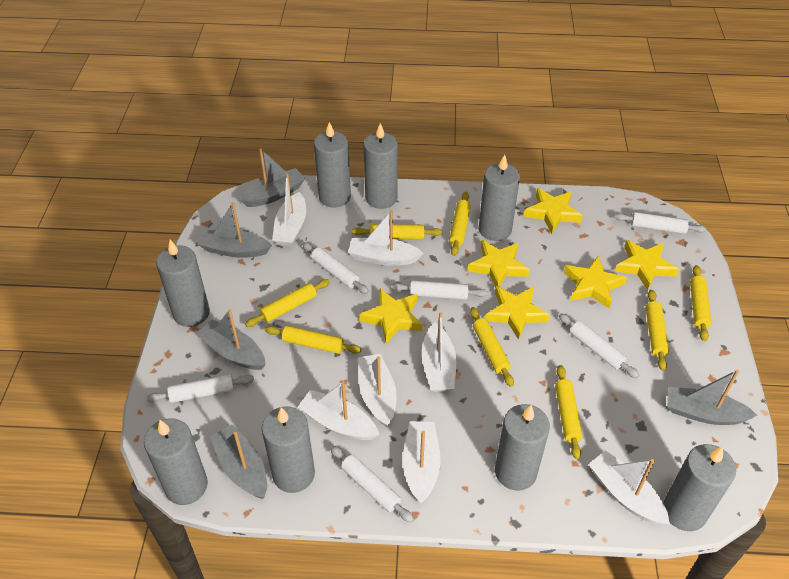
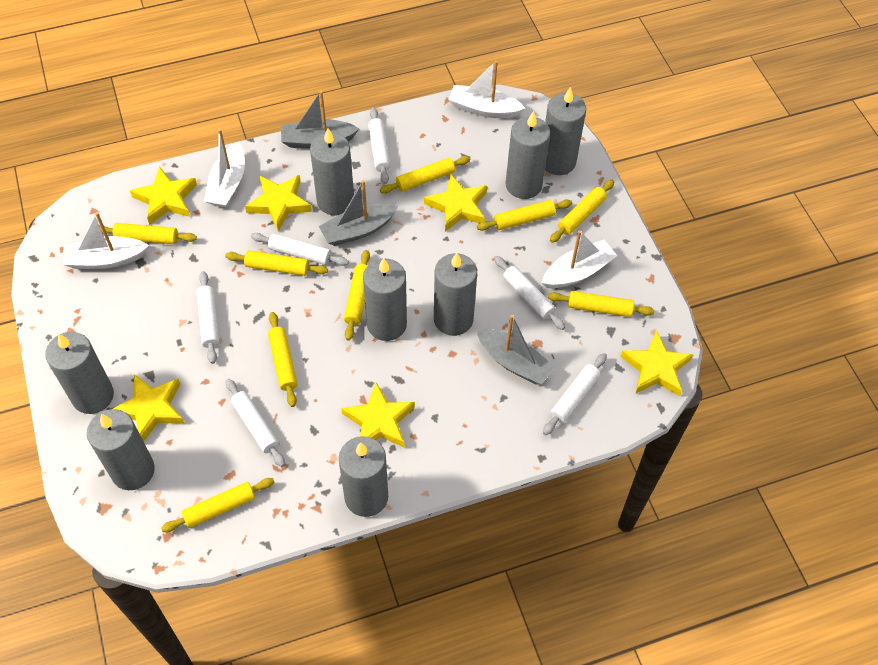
grey boat: 5 -> 3
white boat: 7 -> 4
yellow rolling pin: 8 -> 9

